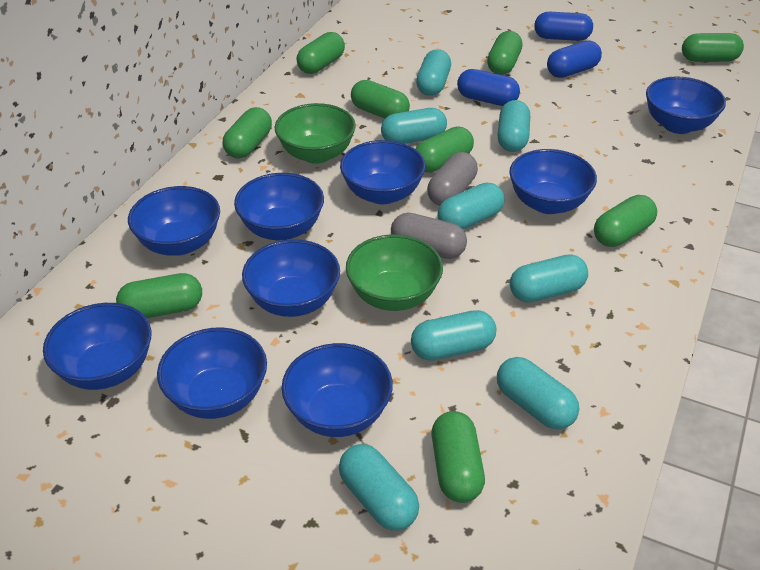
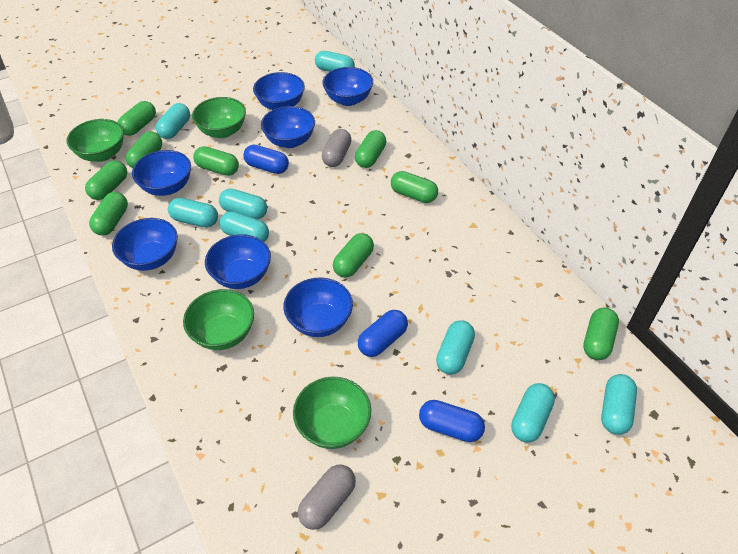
blue bowl: 9 -> 7
green bowl: 2 -> 4

